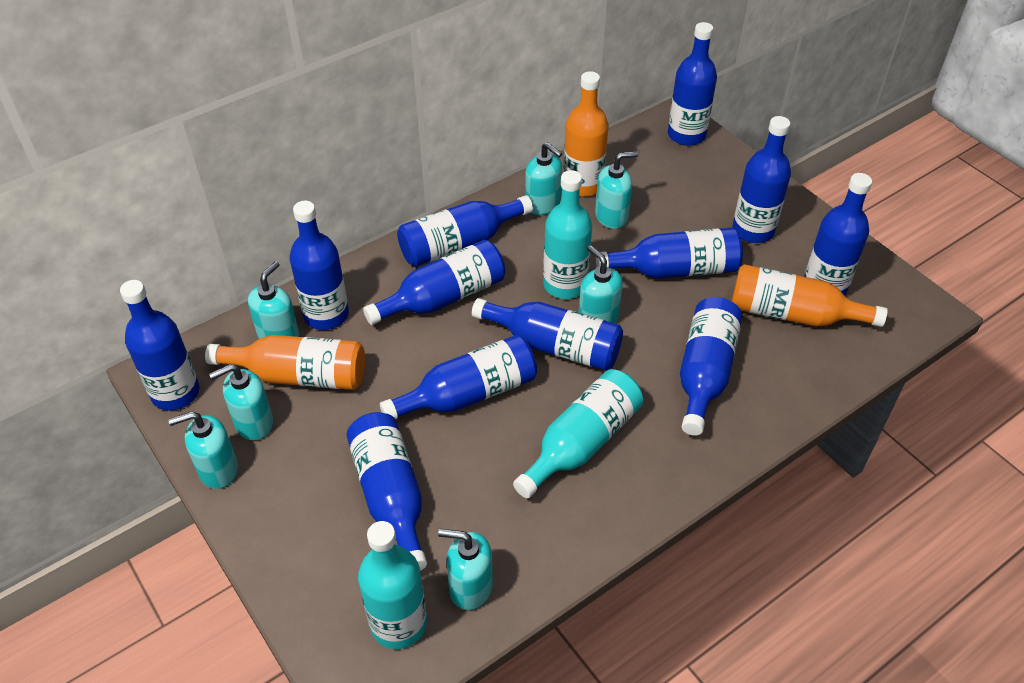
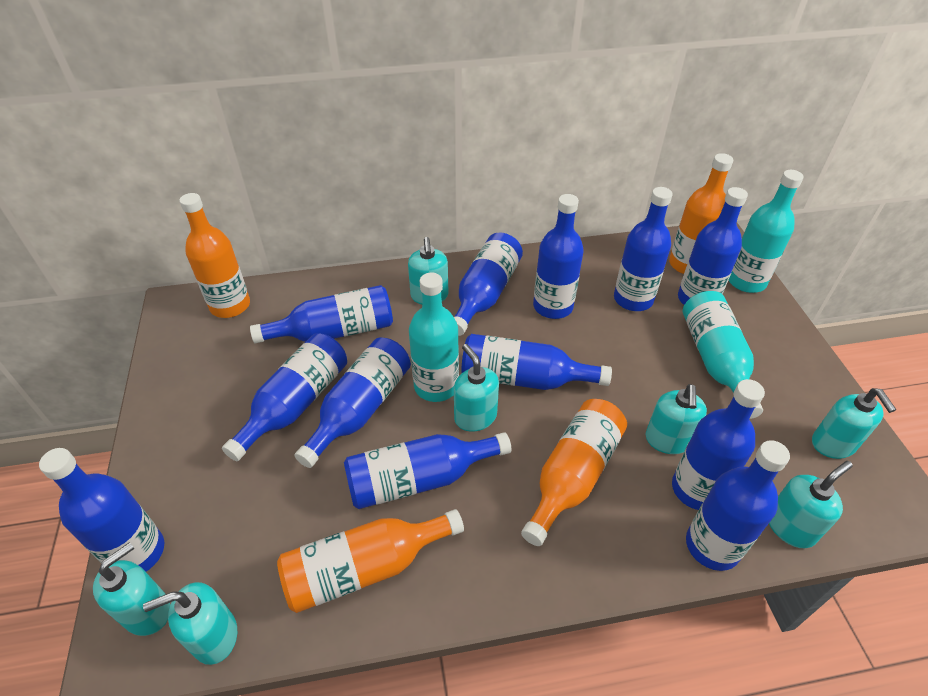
orange bottle: 3 -> 4

